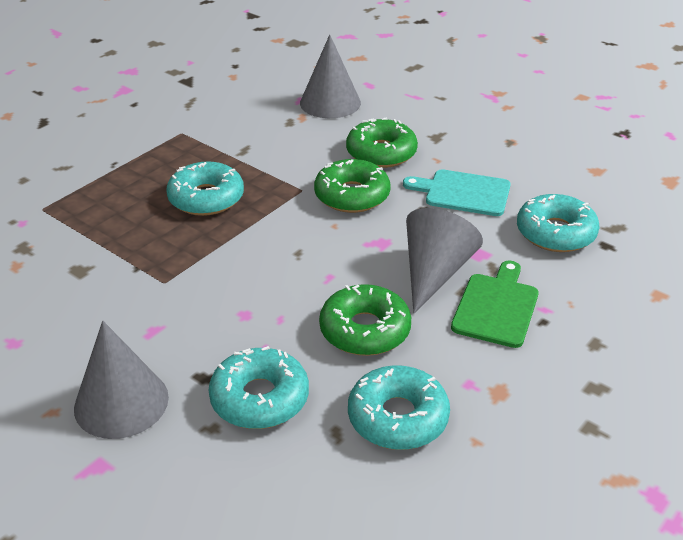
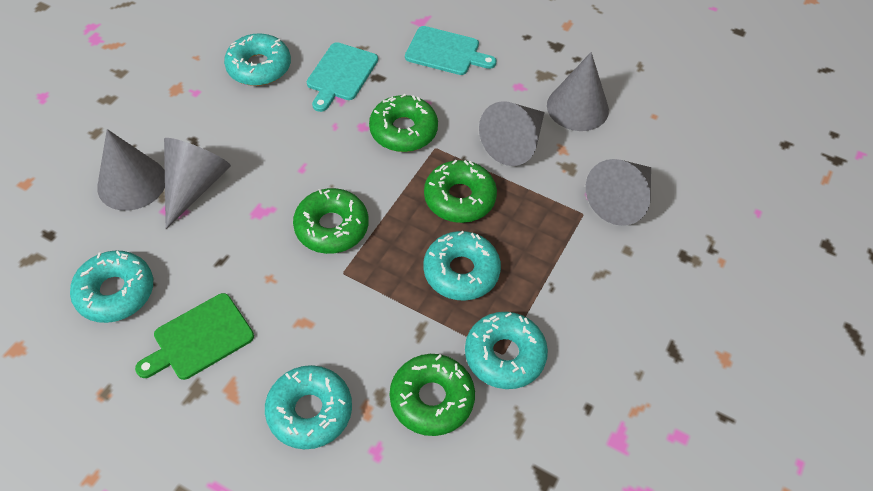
green donut: 3 -> 4
grey cone: 3 -> 5
turquoise cutting board: 1 -> 2
turquoise donut: 4 -> 5

